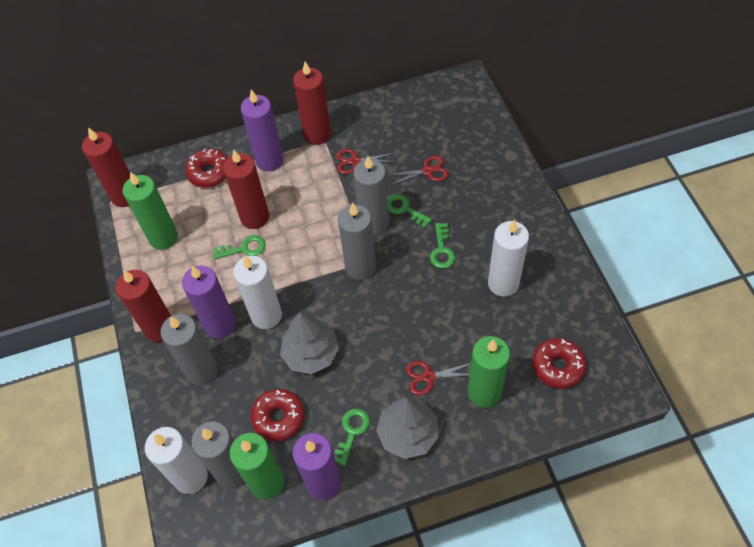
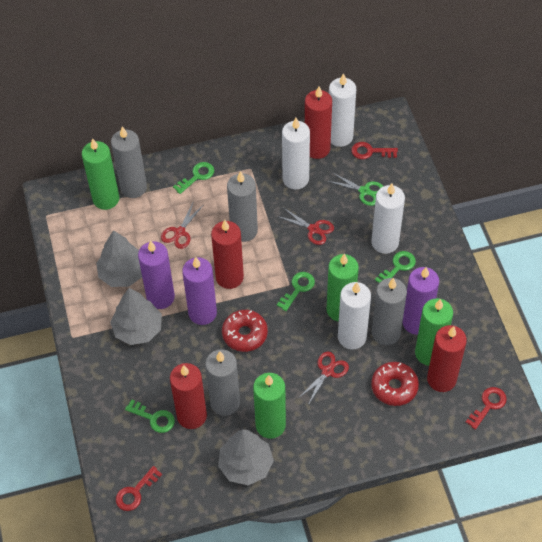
green candle: 3 -> 4
green scissors: 0 -> 1
grey tree: 2 -> 3
red donut: 3 -> 2
red key: 0 -> 3
white candle: 3 -> 4

